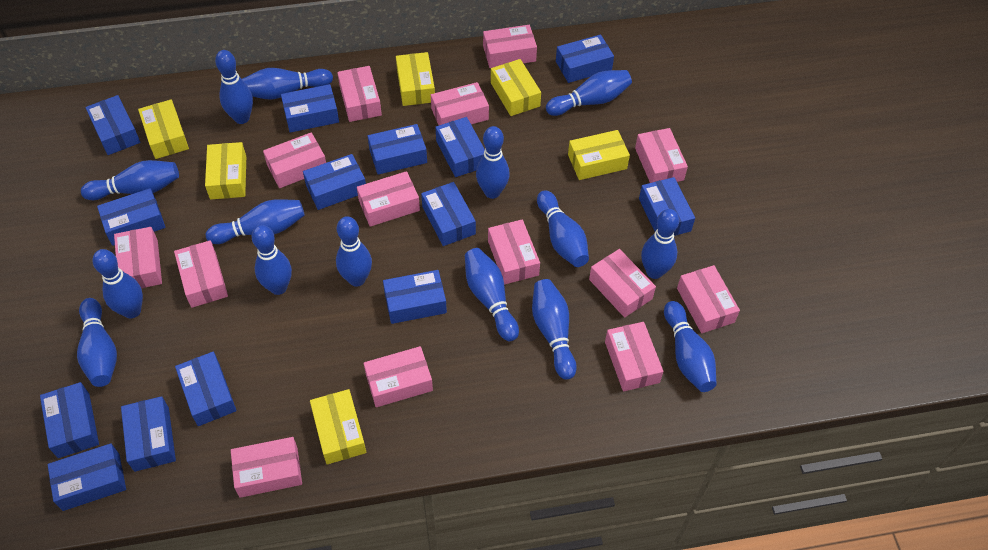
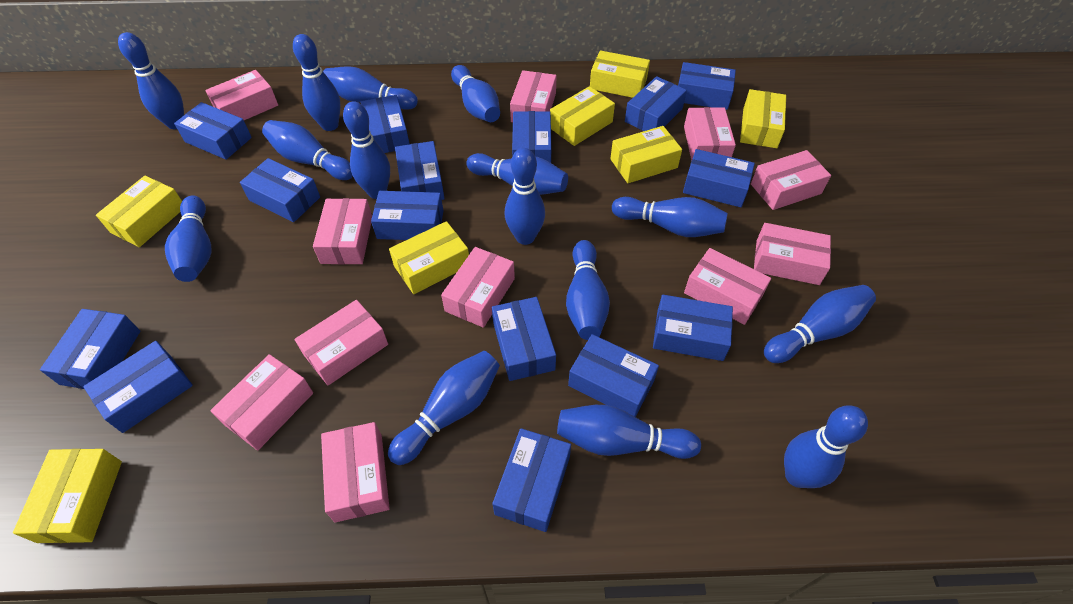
blue box: 14 -> 15
pink box: 14 -> 11
yellow box: 6 -> 7

